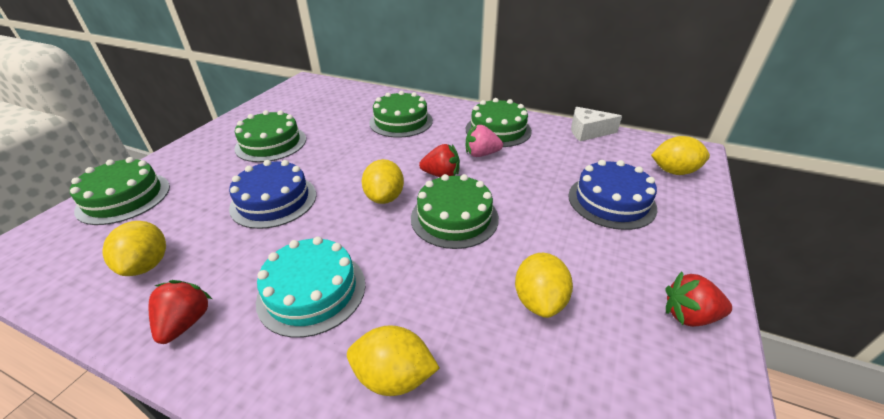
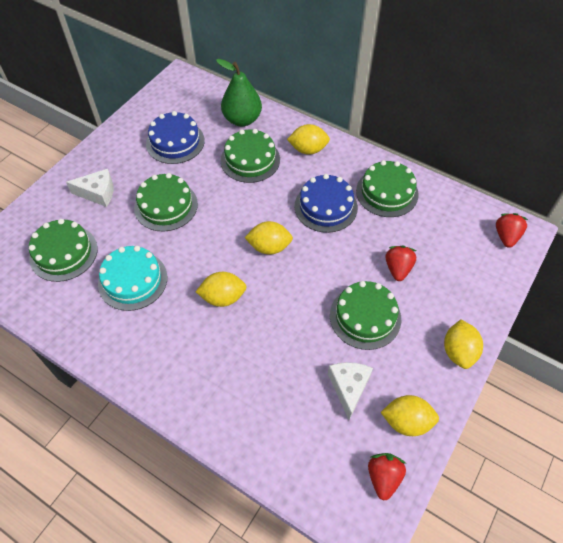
green pear: 0 -> 1
pink strawberry: 1 -> 0
white cheese: 1 -> 2

